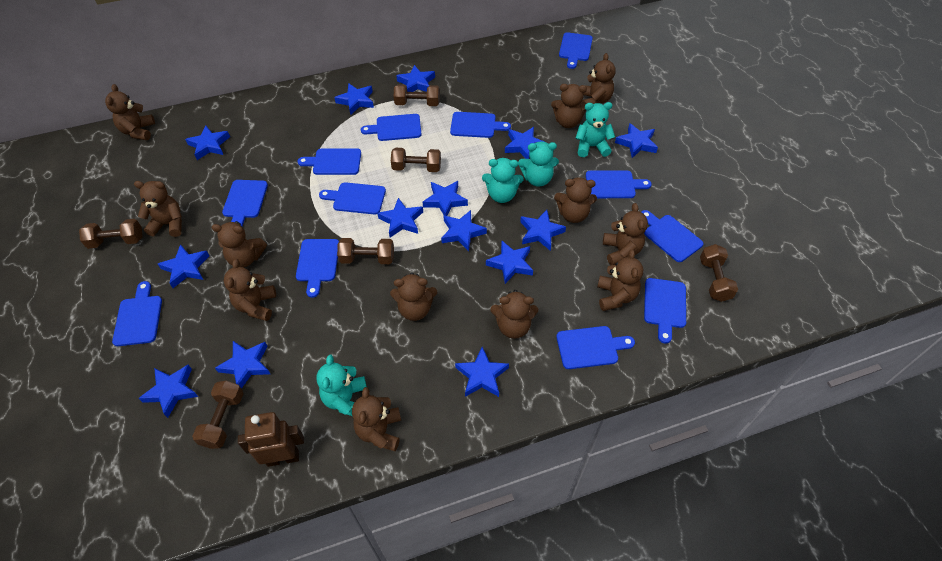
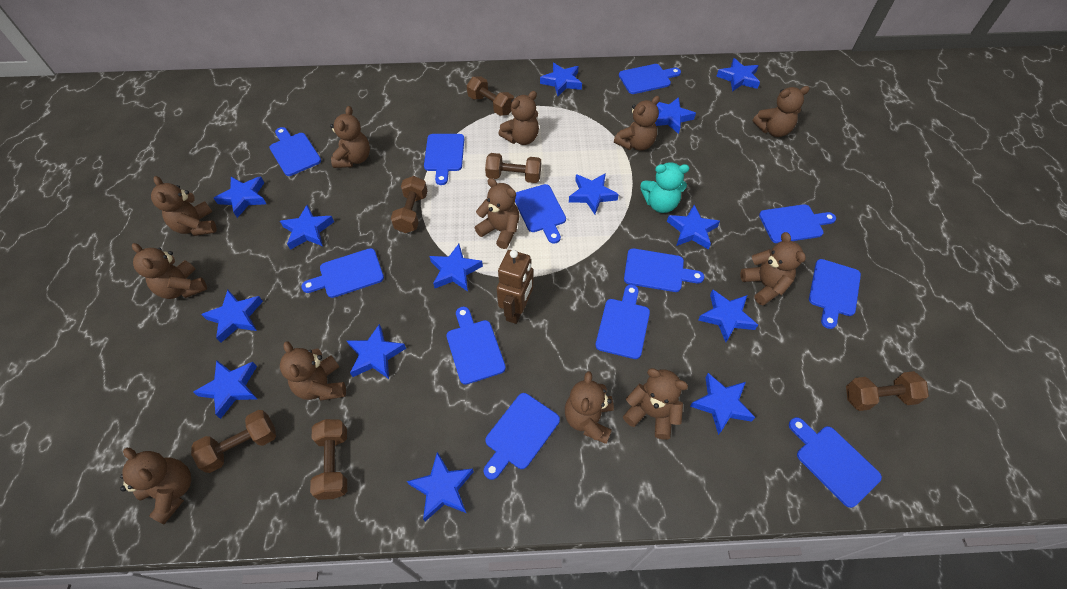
turquoise teddy bear: 4 -> 1

